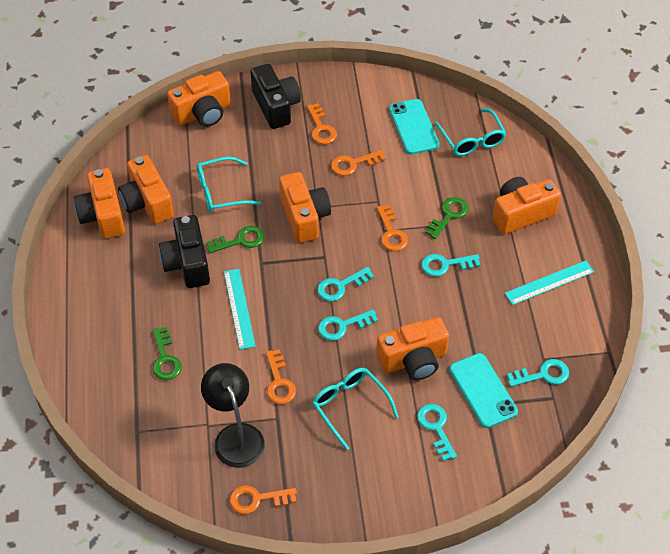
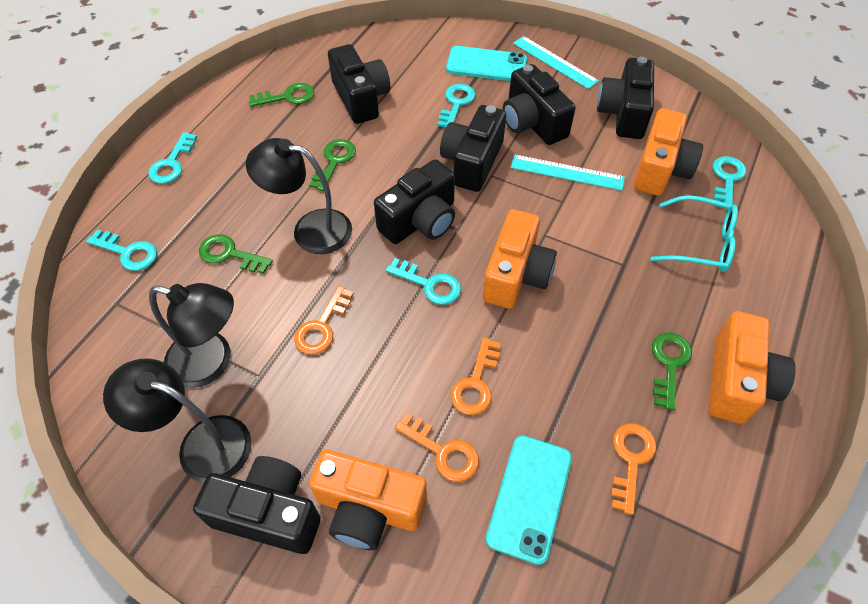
black camera: 2 -> 6
black lamp: 1 -> 3
green key: 3 -> 4
orange camera: 6 -> 4
orange key: 5 -> 4
turquoise glasses: 3 -> 1

